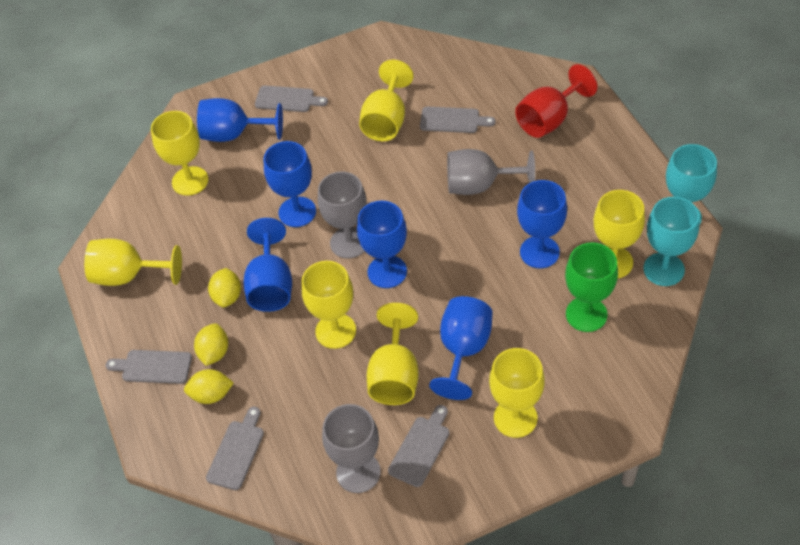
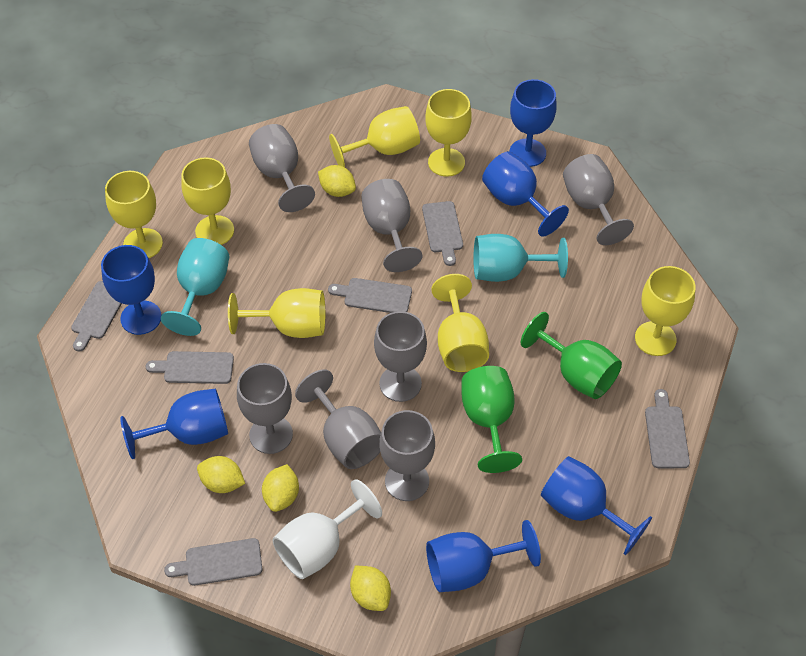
green goblet: 1 -> 2
grey cutting board: 5 -> 6
grey goblet: 3 -> 7
red goblet: 1 -> 0
white goblet: 0 -> 1
yellow lemon: 3 -> 4

